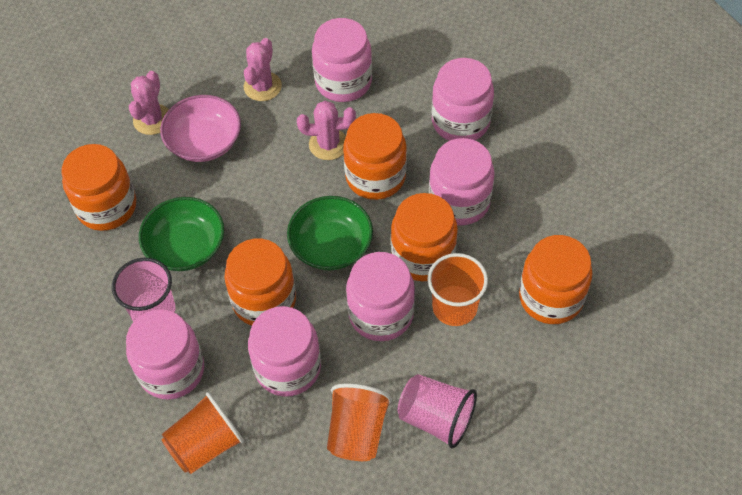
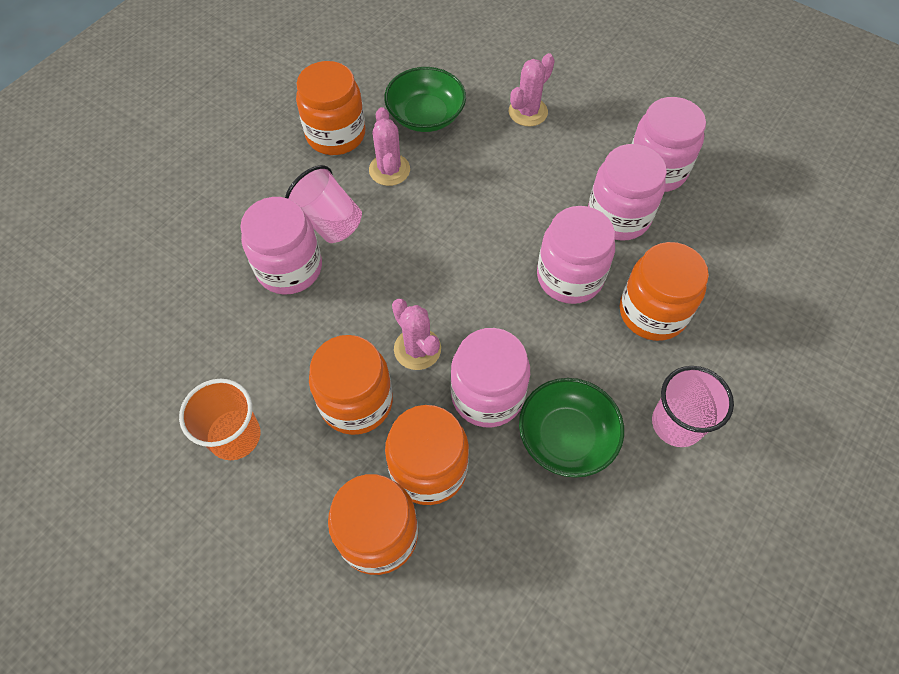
orange cup: 3 -> 1
pink bowl: 1 -> 0
pink jar: 6 -> 5

